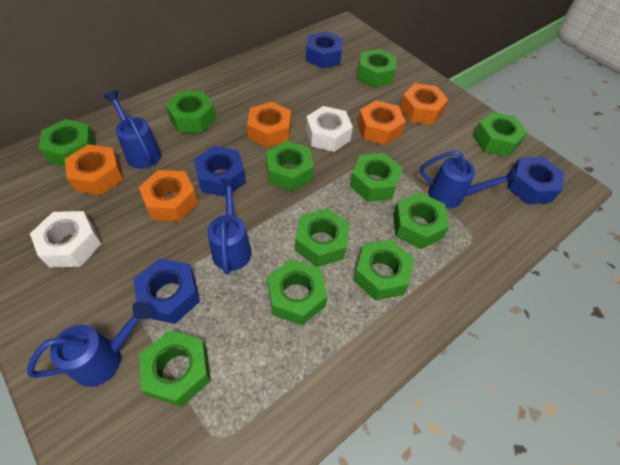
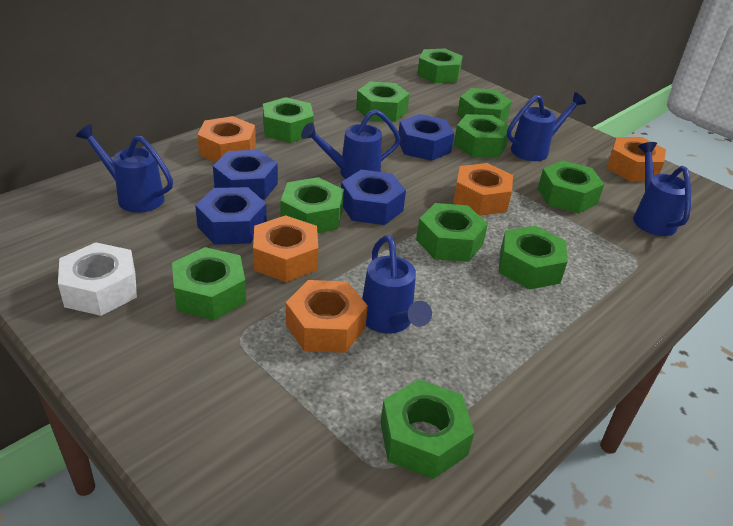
blue watering can: 4 -> 5
white nut: 2 -> 1

